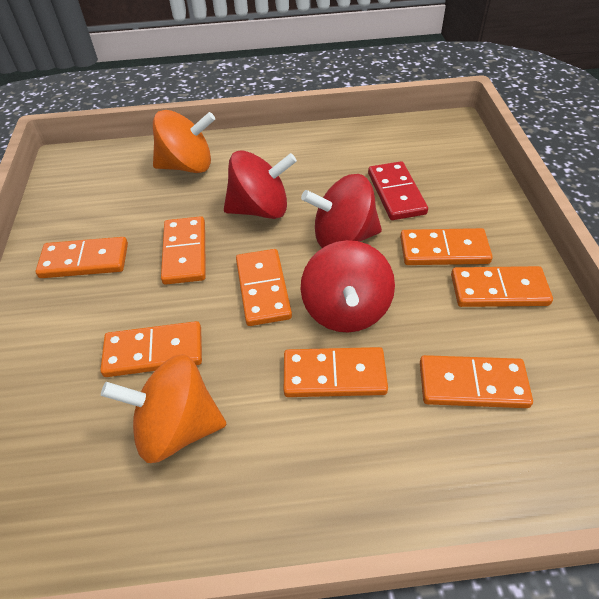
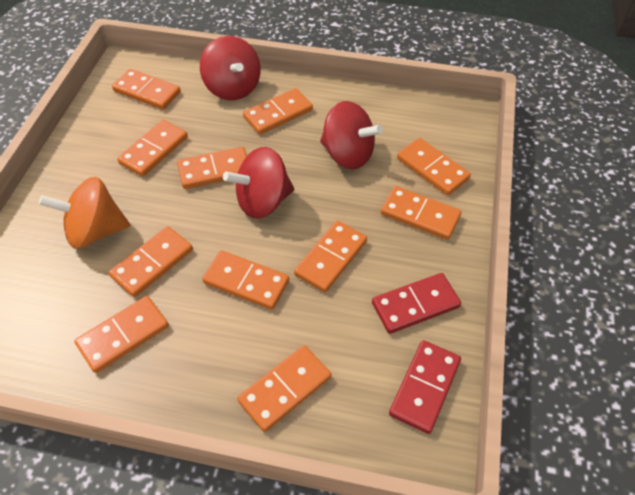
orange domino: 8 -> 11
orange spinning top: 2 -> 1
red domino: 1 -> 2

